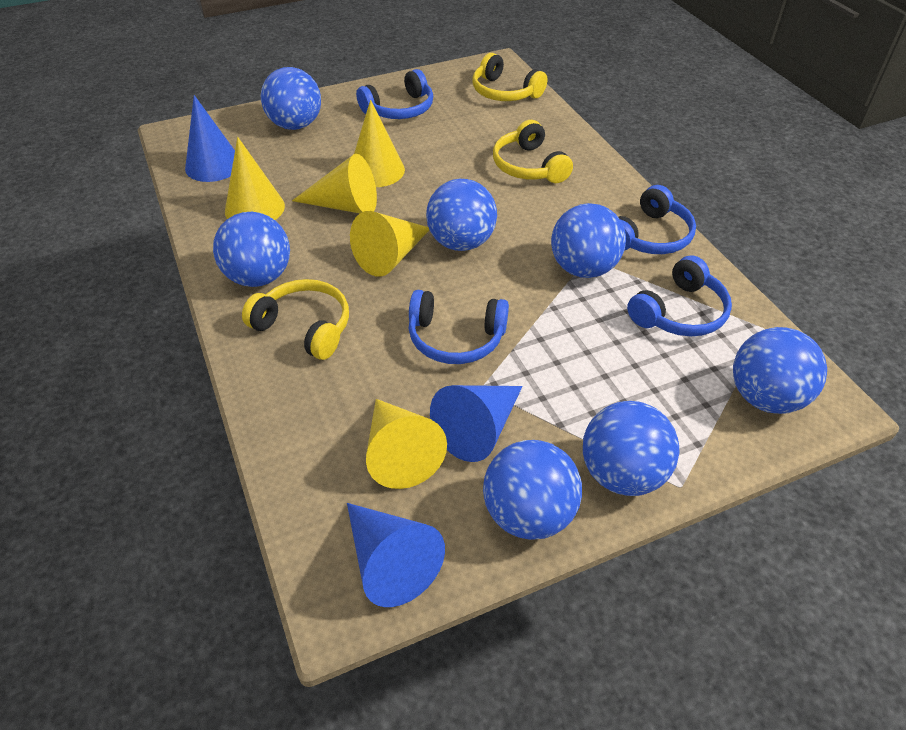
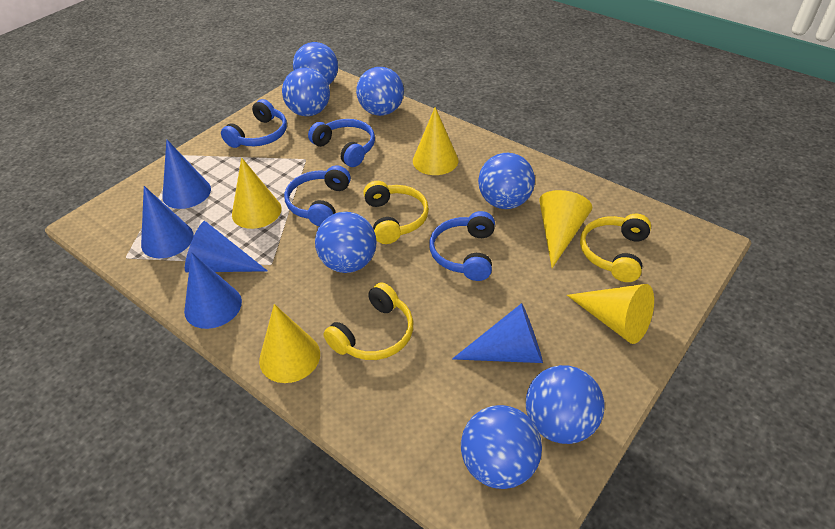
blue cone: 3 -> 5

